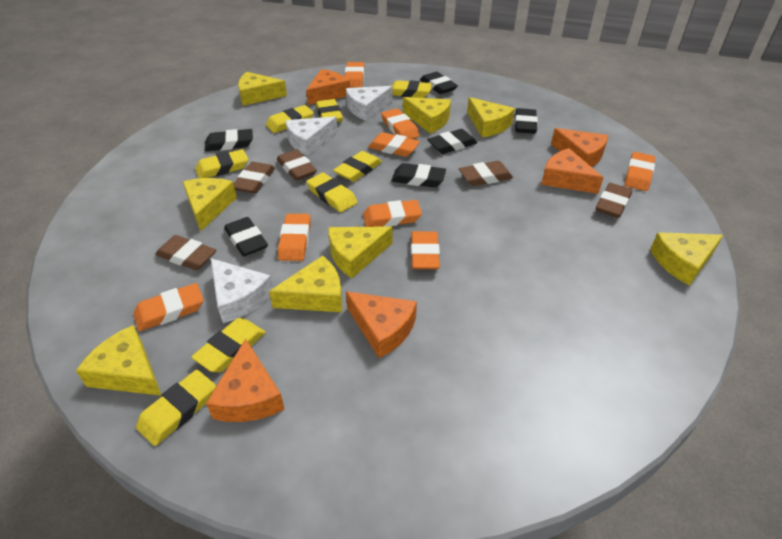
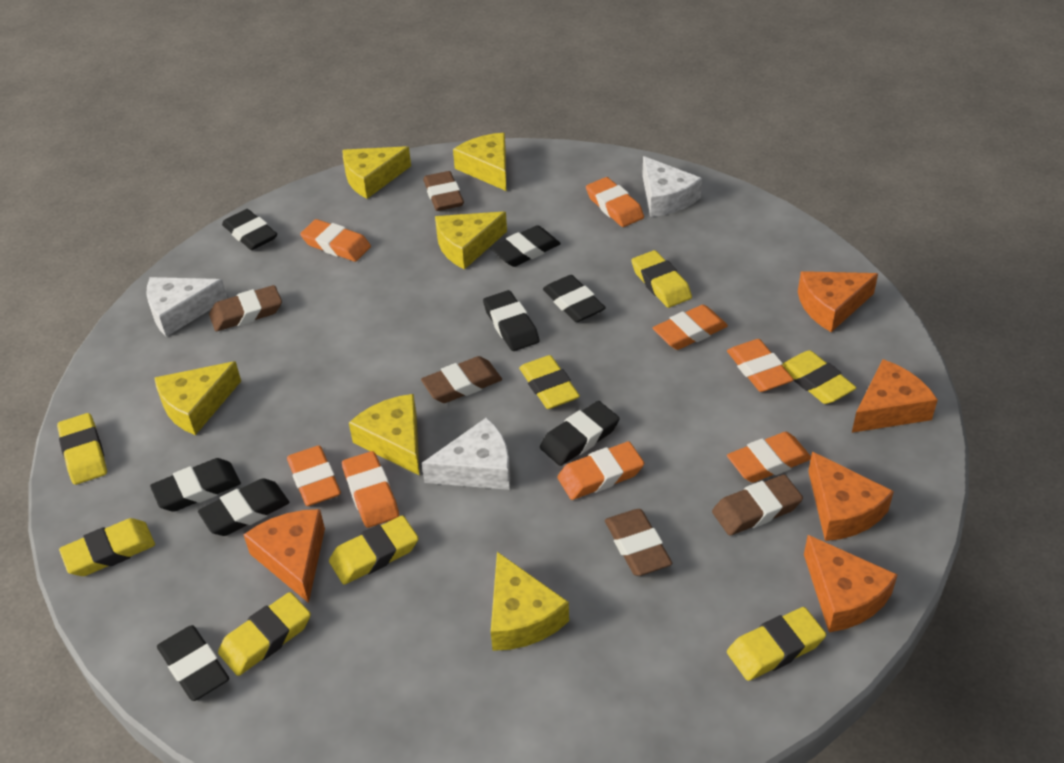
black eraser: 6 -> 8
yellow cheese: 8 -> 6

